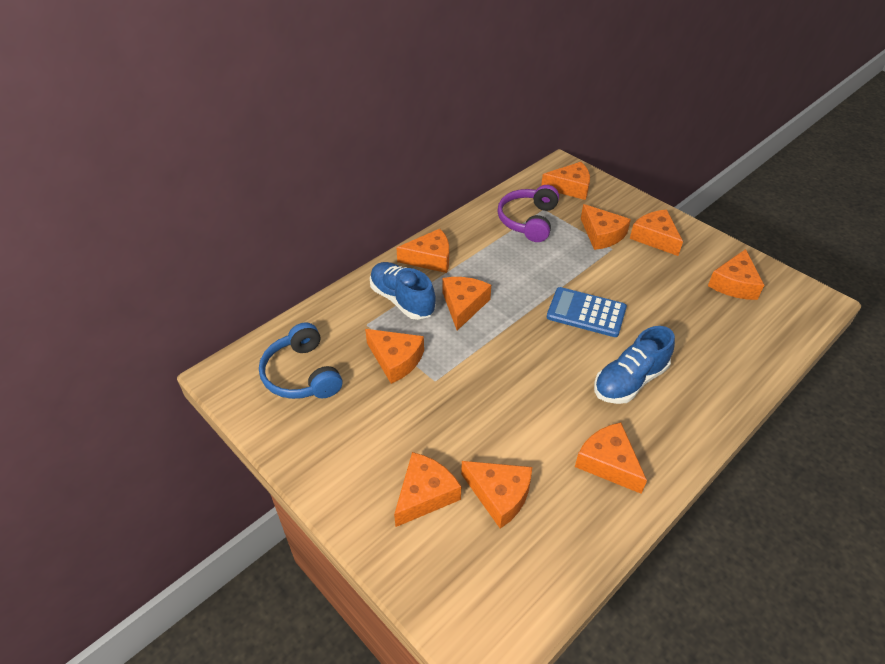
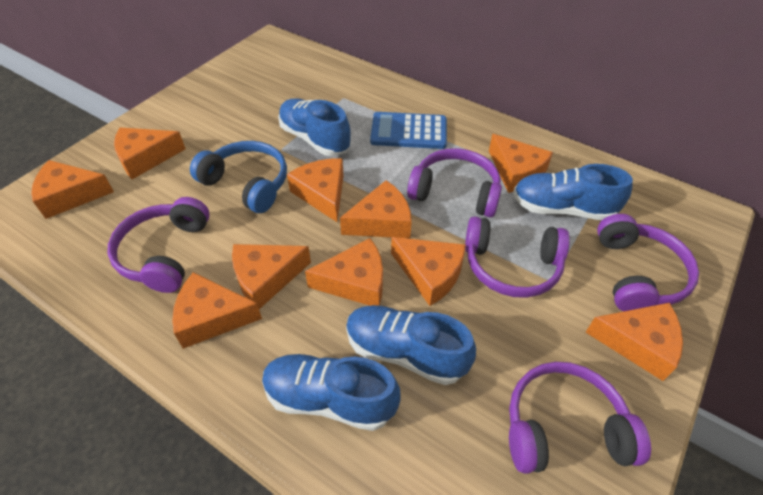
blue shoe: 2 -> 4
purple headphones: 1 -> 5

